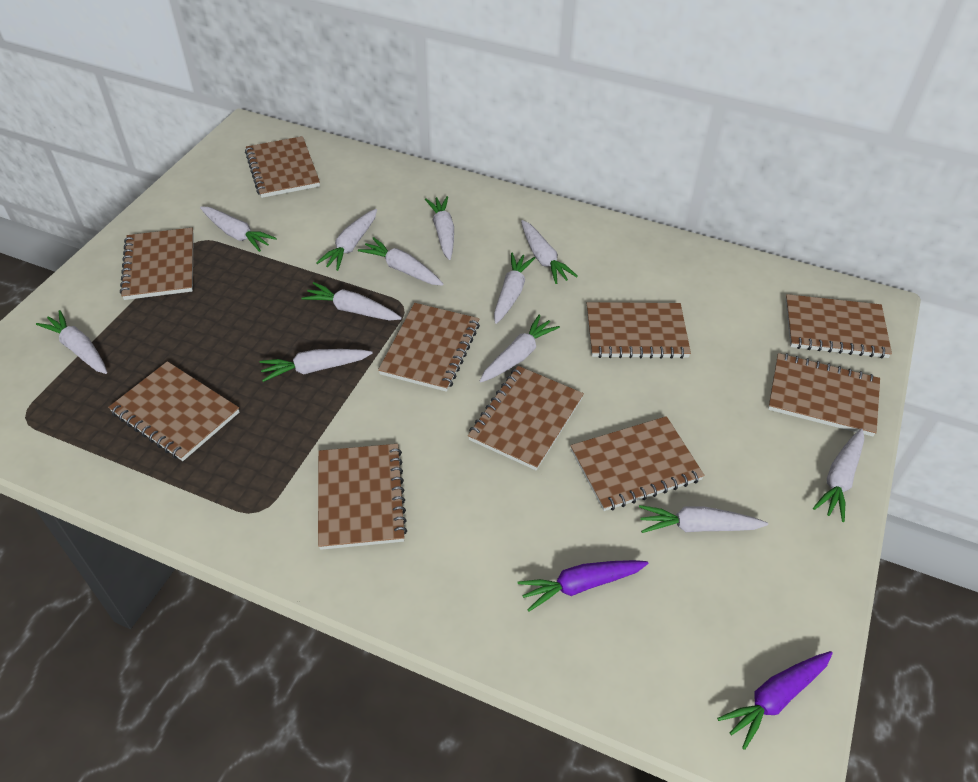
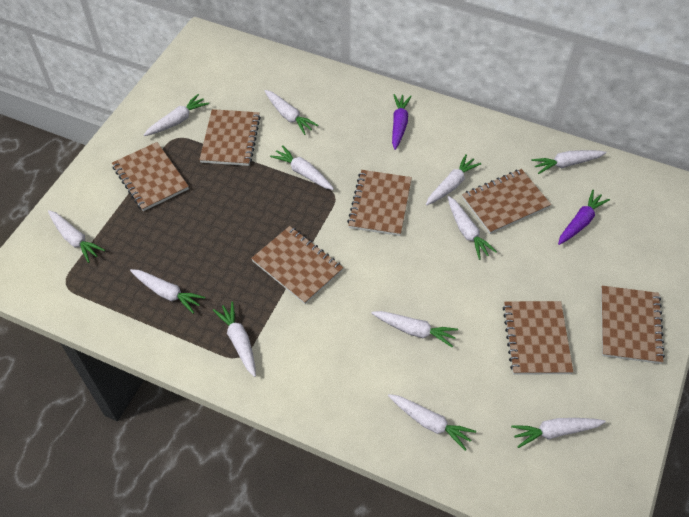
brown notebook: 10 -> 7

